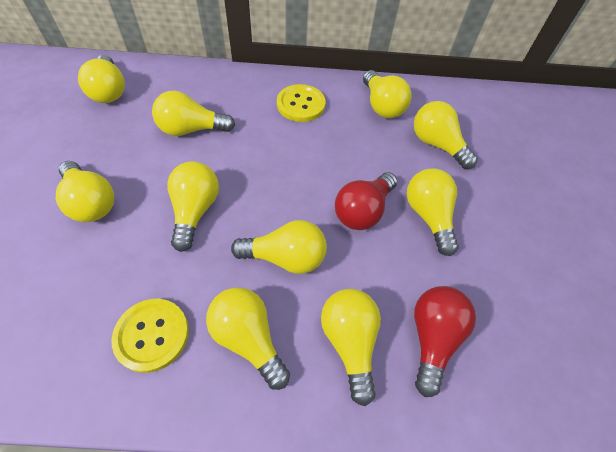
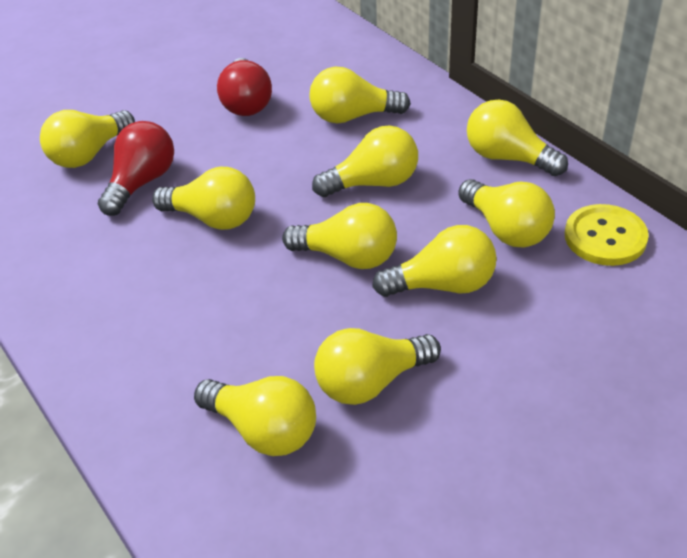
yellow button: 2 -> 1

